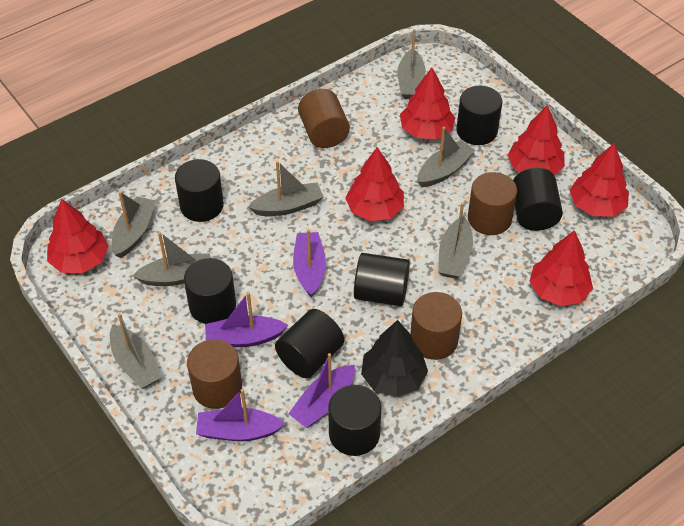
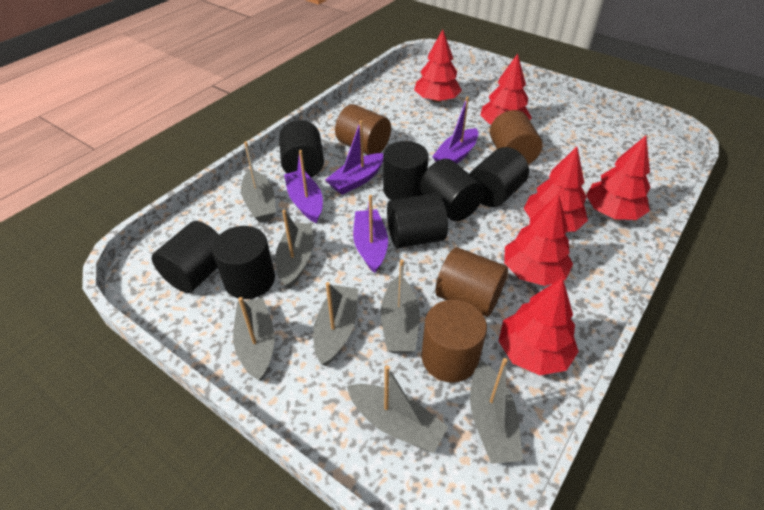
black tree: 1 -> 0

